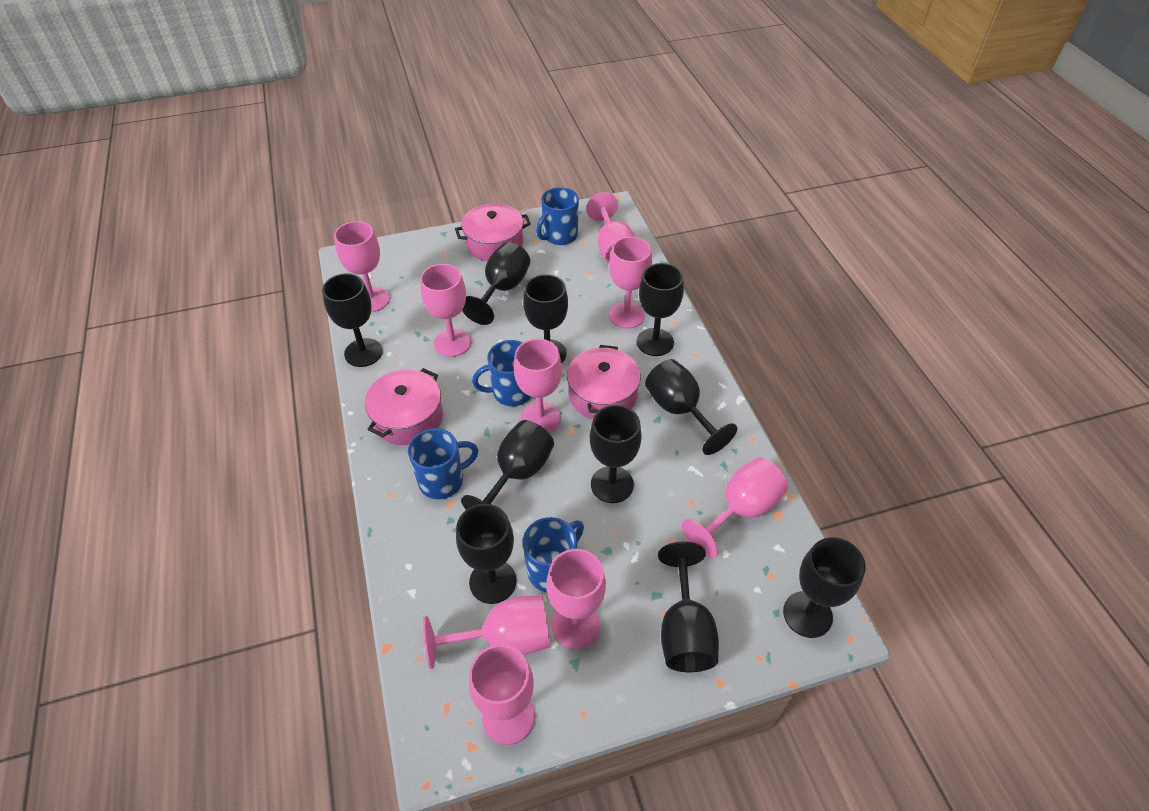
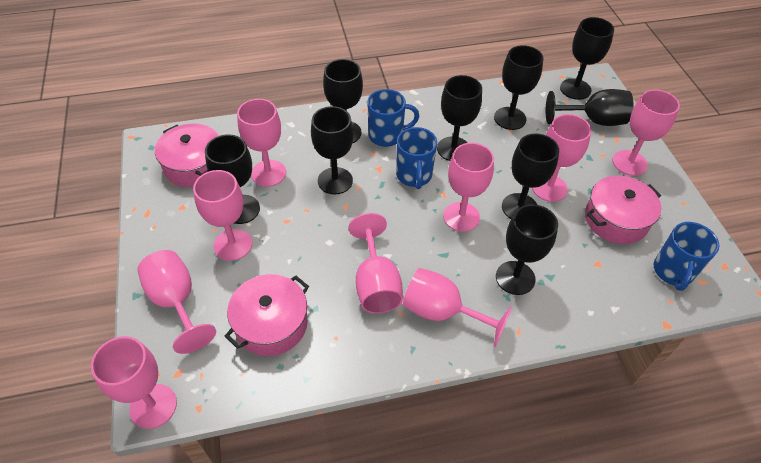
black goblet: 10 -> 9
blue mug: 4 -> 3

